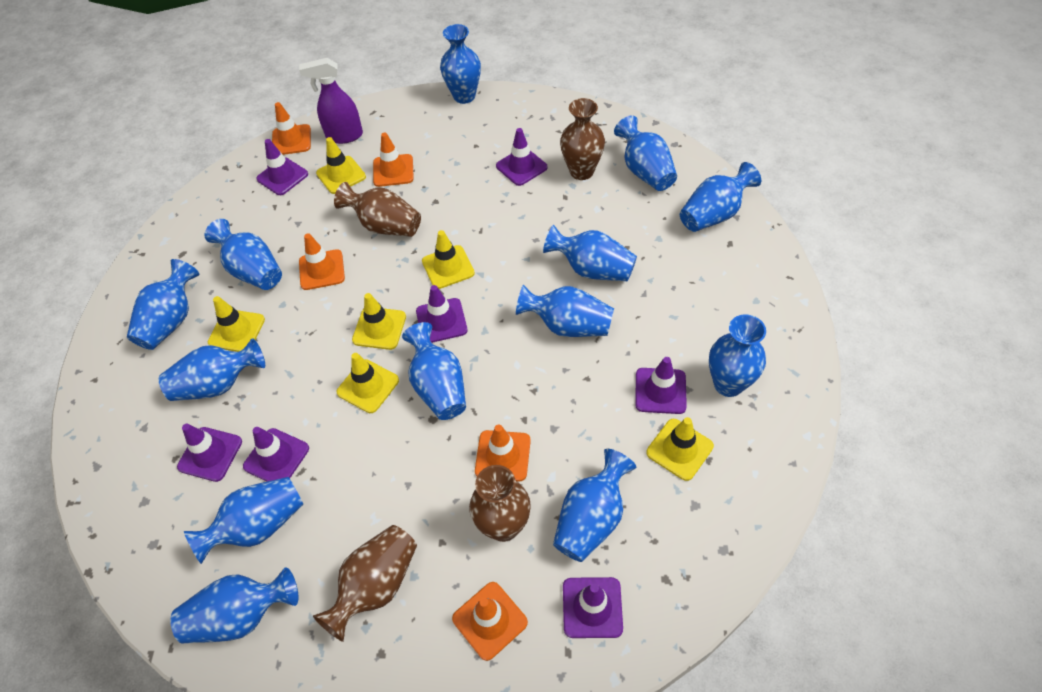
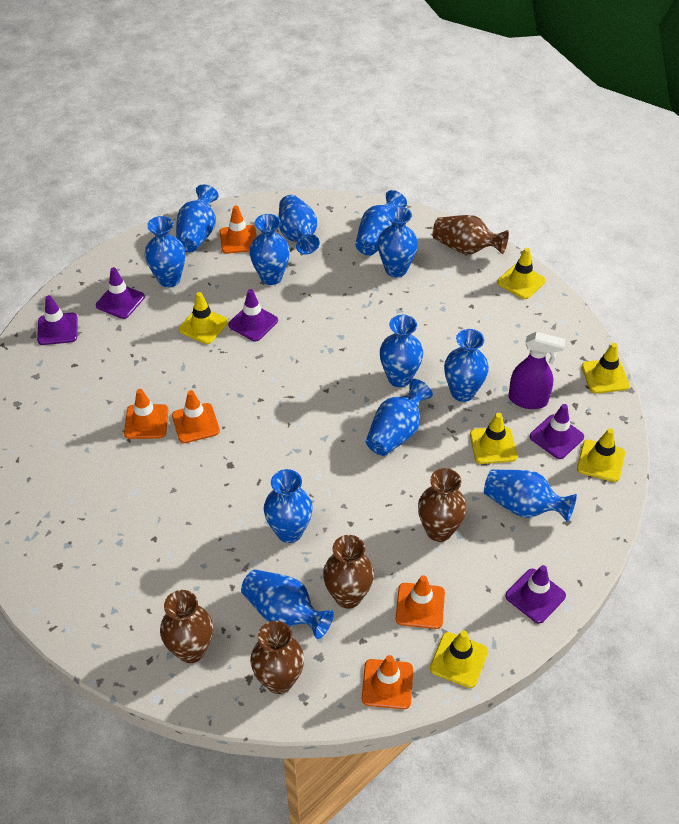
blue vase: 13 -> 12
brown vase: 4 -> 5
purple traffic cone: 7 -> 5

